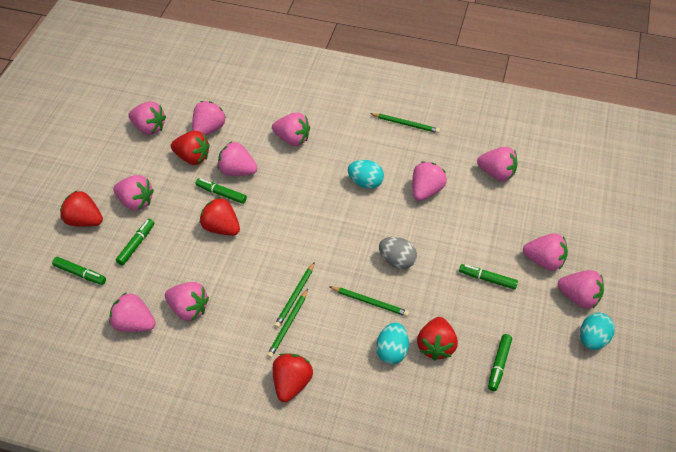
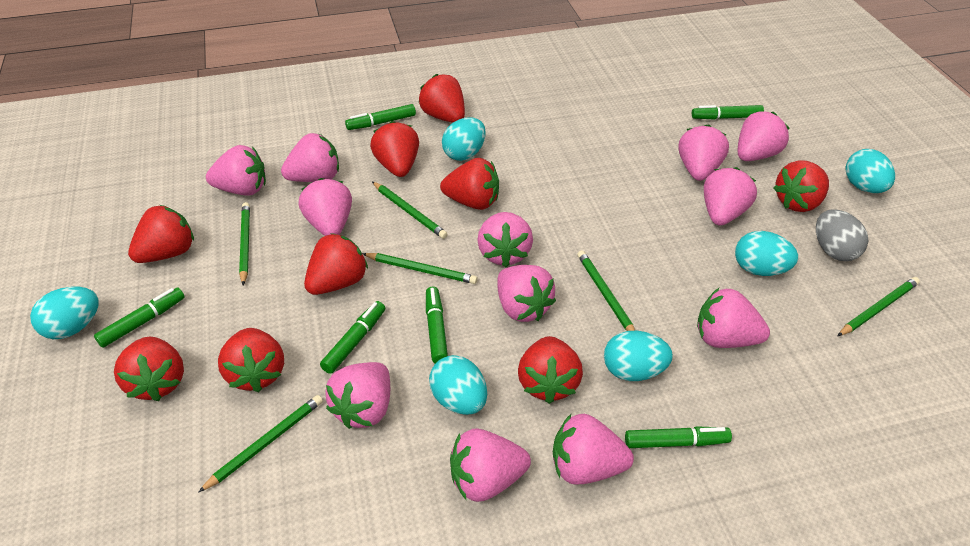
green marker: 5 -> 6
green pencil: 4 -> 6
pink strawberry: 11 -> 12
red strawberry: 5 -> 9
turquoise egg: 3 -> 6

